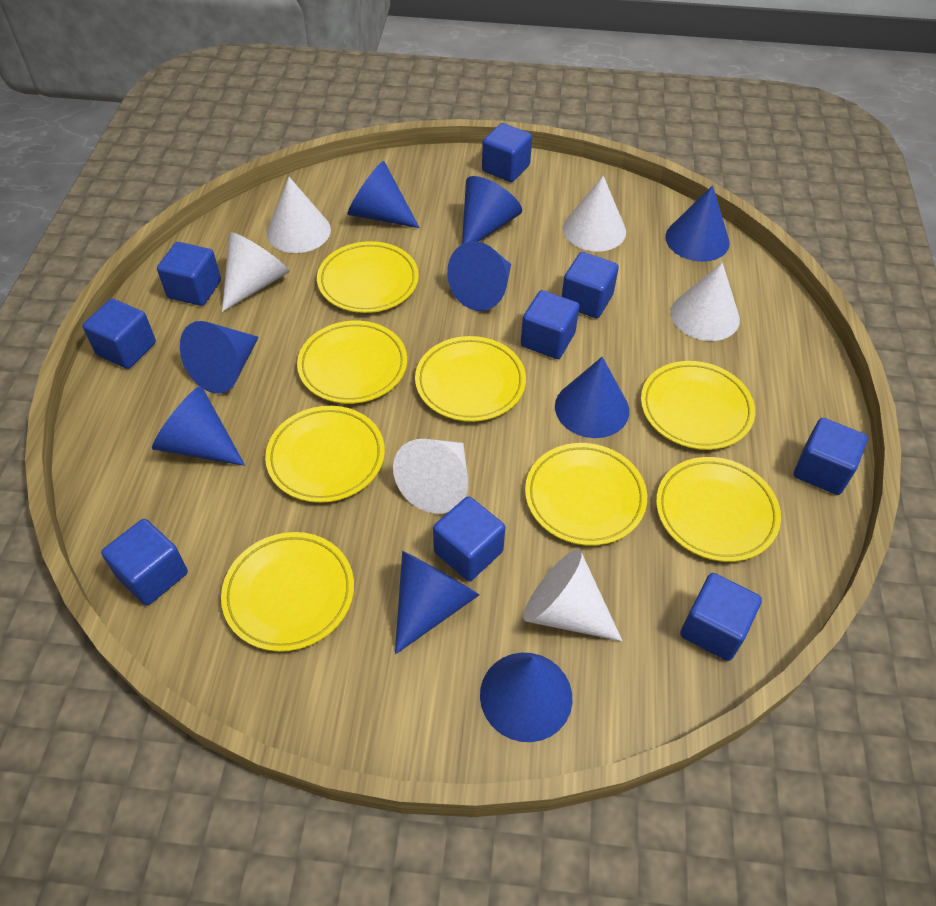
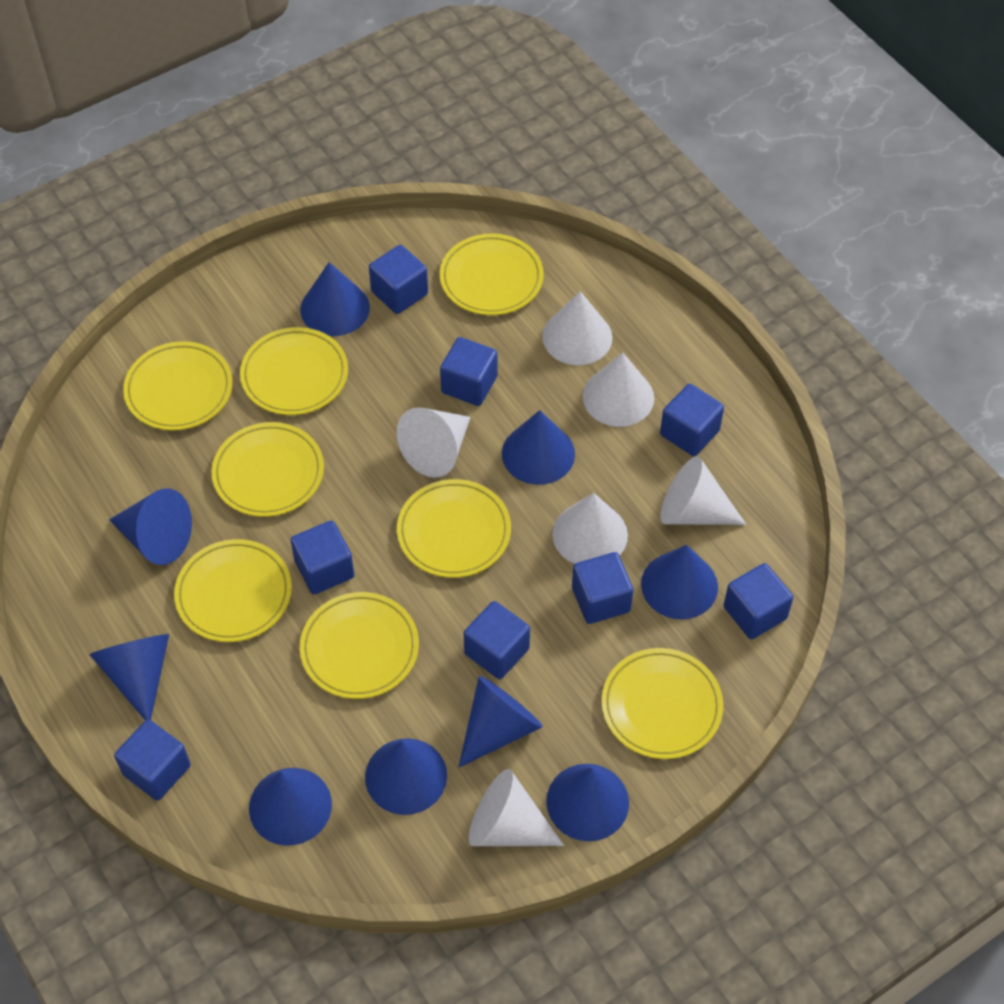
blue cube: 9 -> 8

